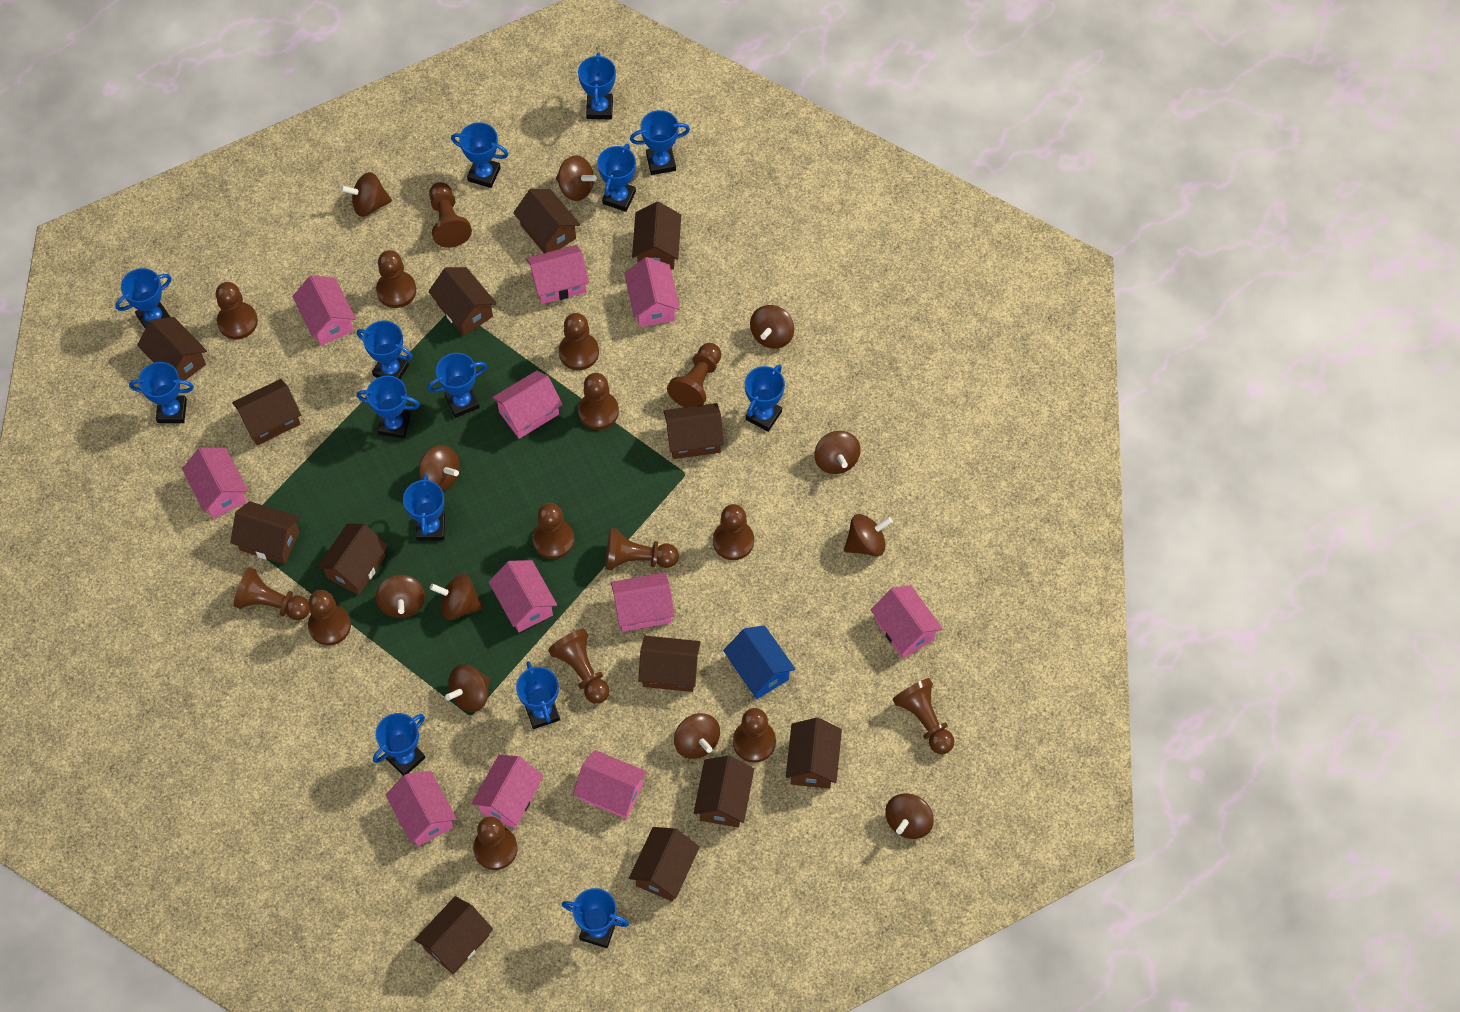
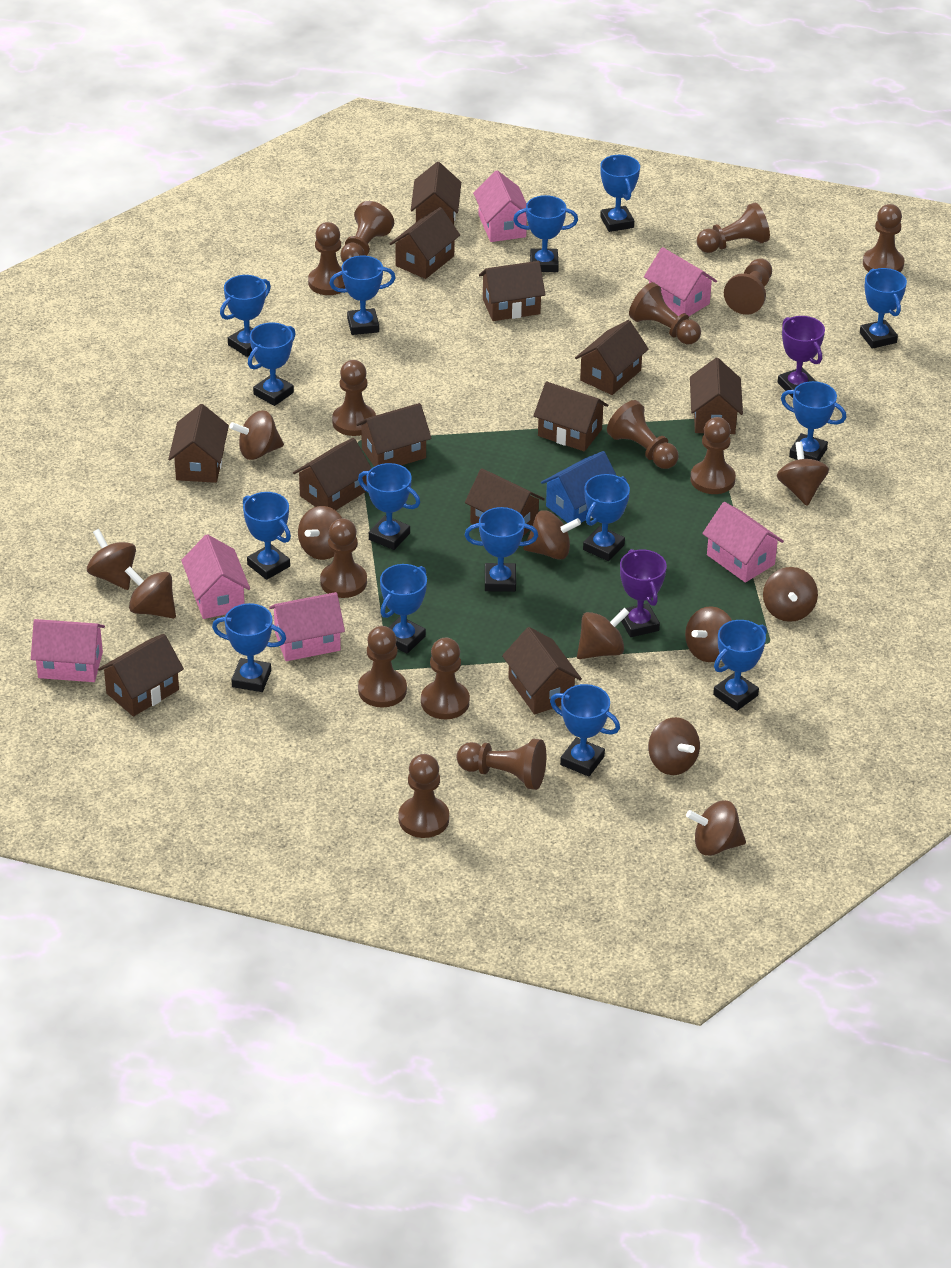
blue trophy: 14 -> 15
brown house: 13 -> 12
brown pawn: 15 -> 14
pink house: 11 -> 6
purple trophy: 0 -> 2

